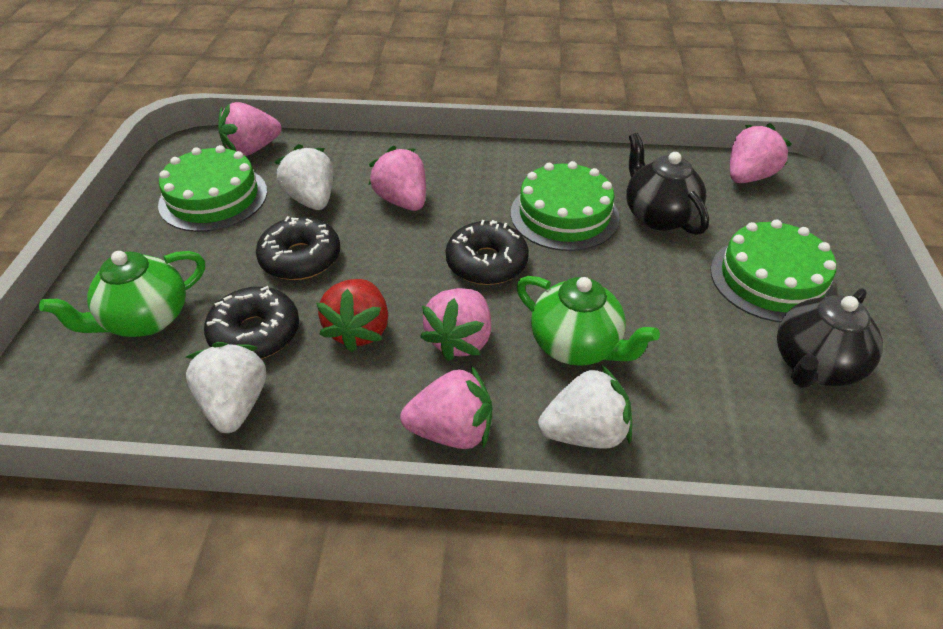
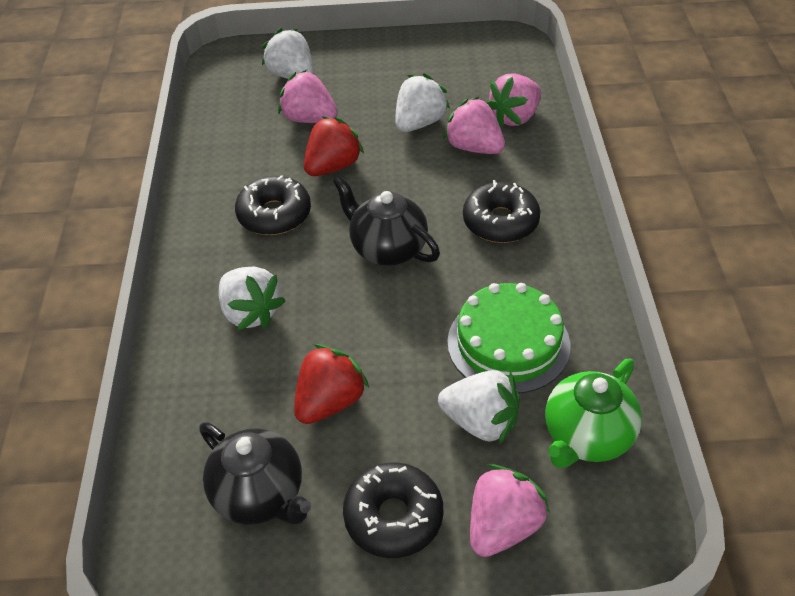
green cake: 3 -> 1
green teapot: 2 -> 1
pink strawberry: 5 -> 4
red strawberry: 1 -> 2
white strawberry: 3 -> 4

